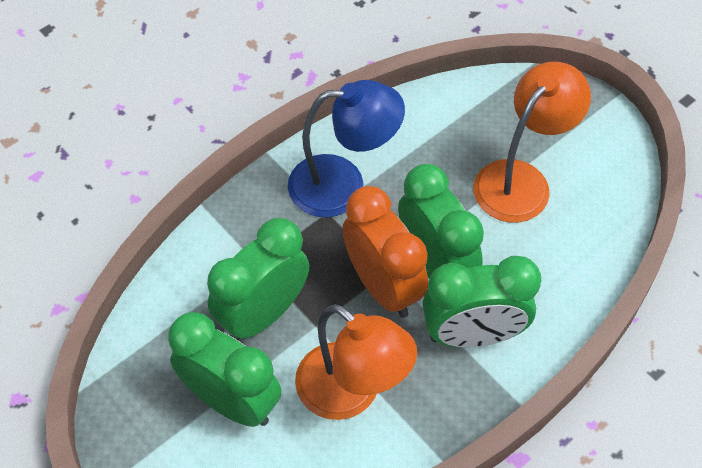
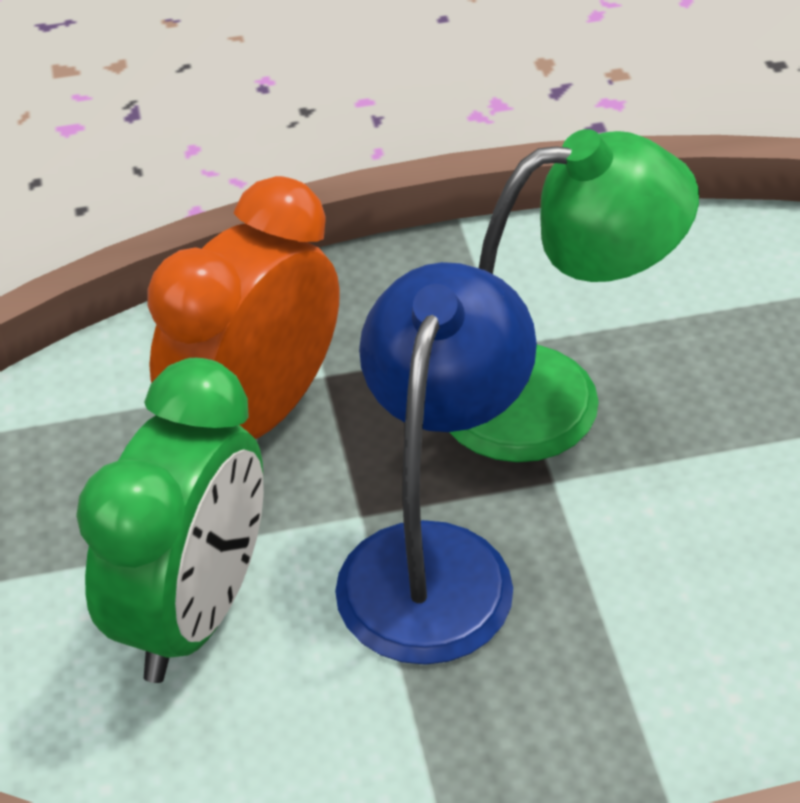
green clock: 4 -> 1
green lamp: 0 -> 1
orange lamp: 2 -> 0

